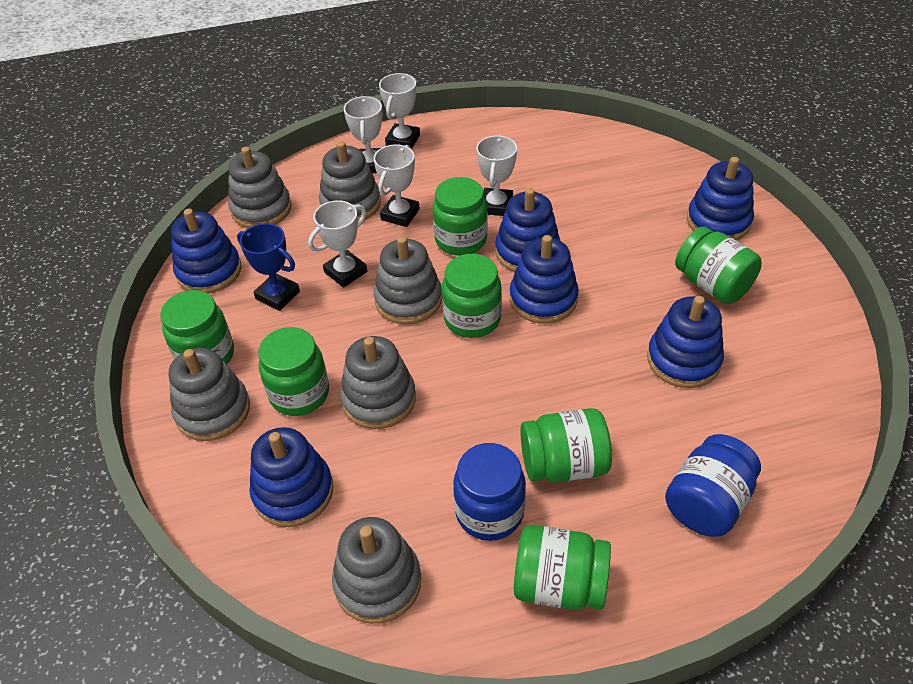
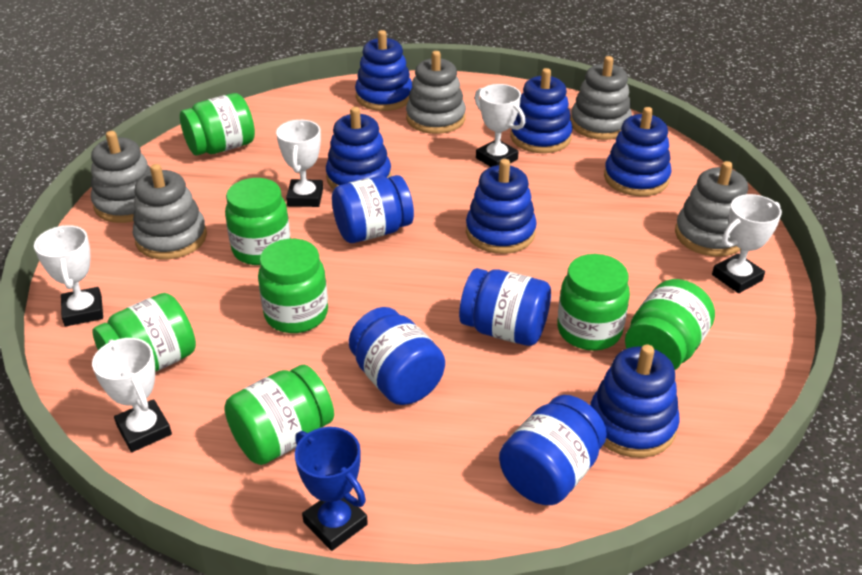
blue jar: 2 -> 4
grey stacking toy: 6 -> 5

